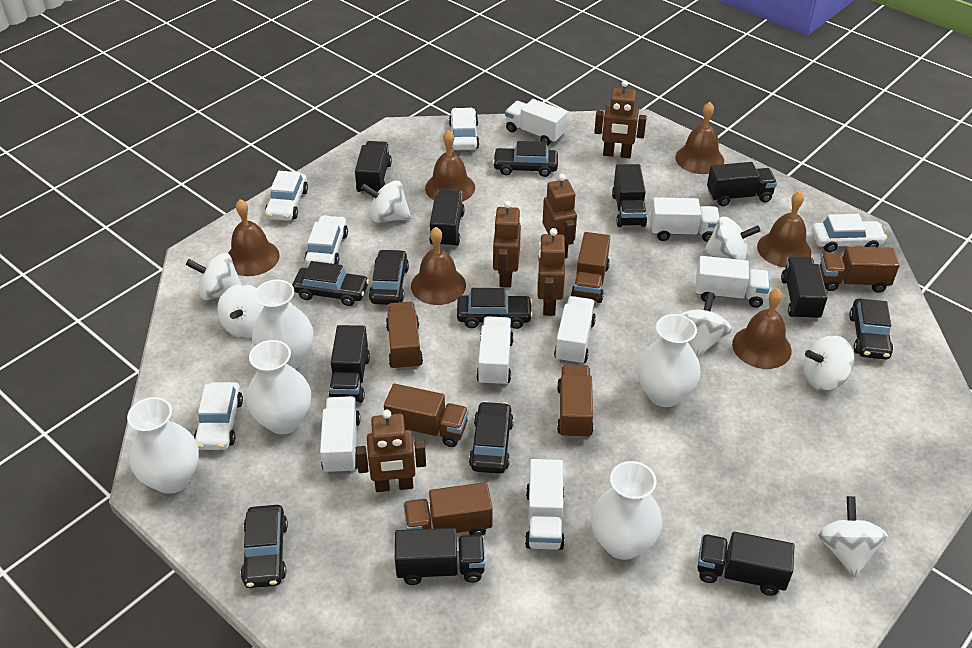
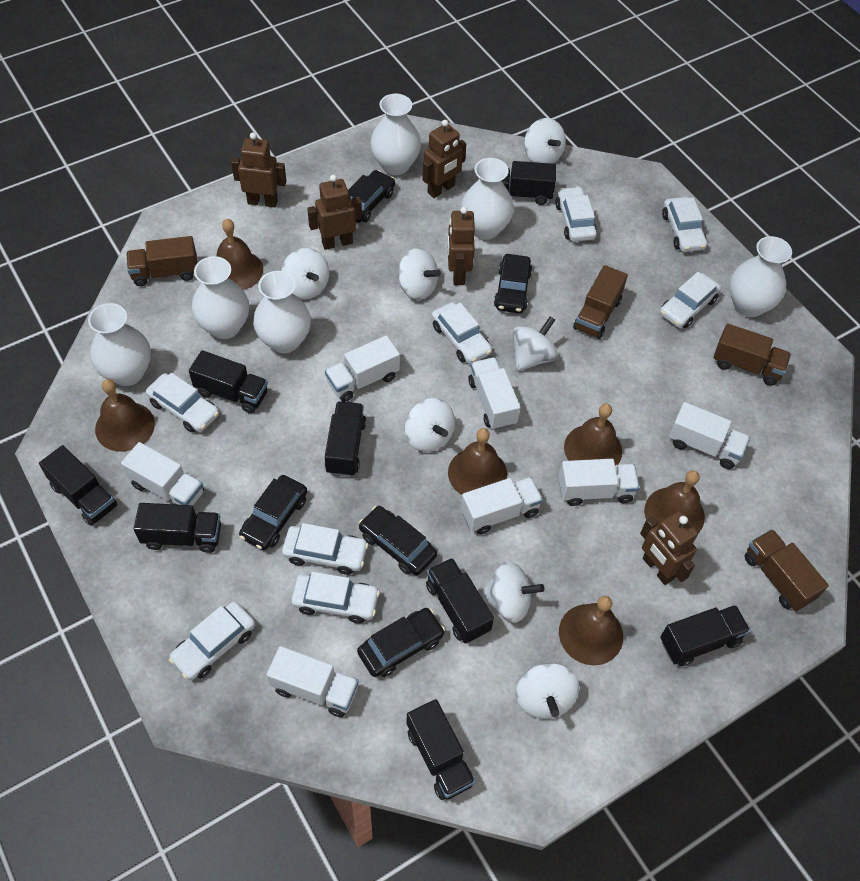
black car: 7 -> 5
brown truck: 6 -> 4
white car: 5 -> 8
white vase: 5 -> 6

